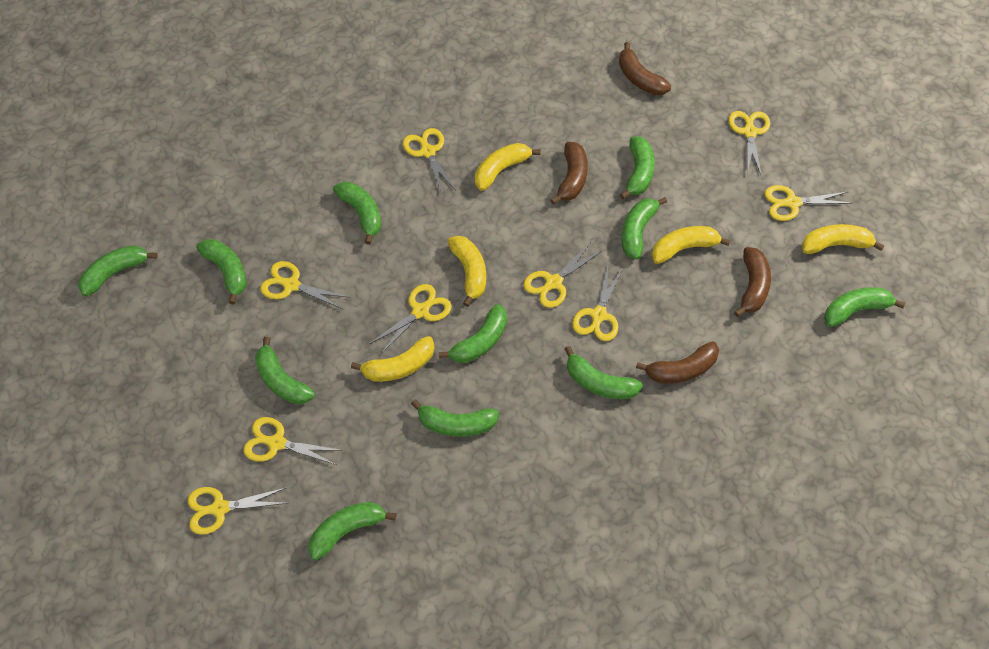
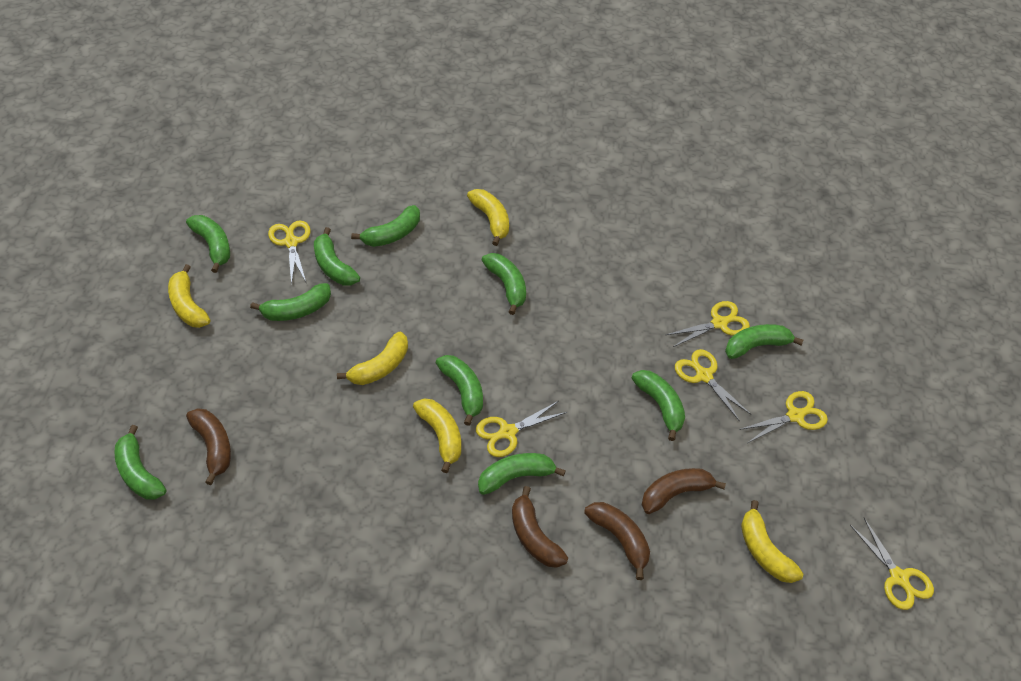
green banana: 11 -> 10
yellow scissors: 9 -> 6

